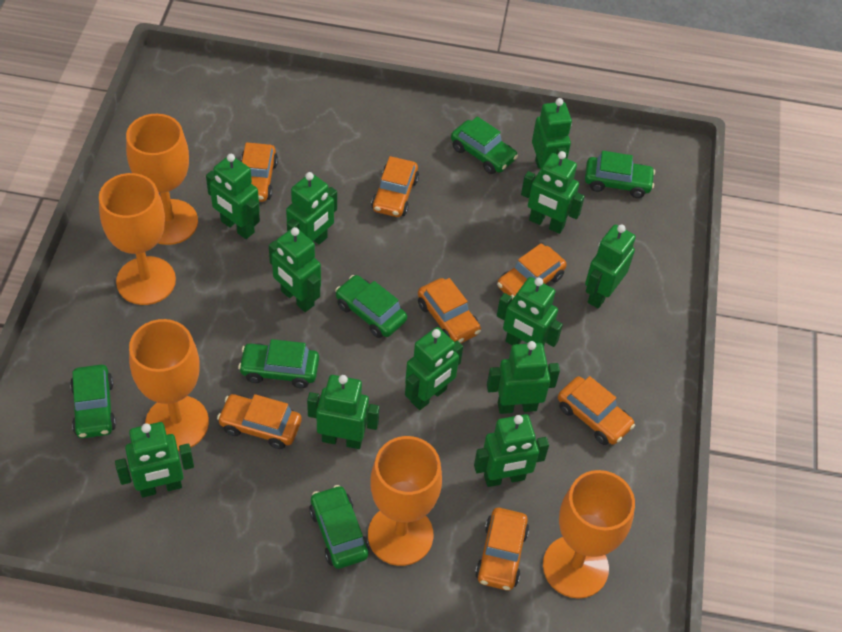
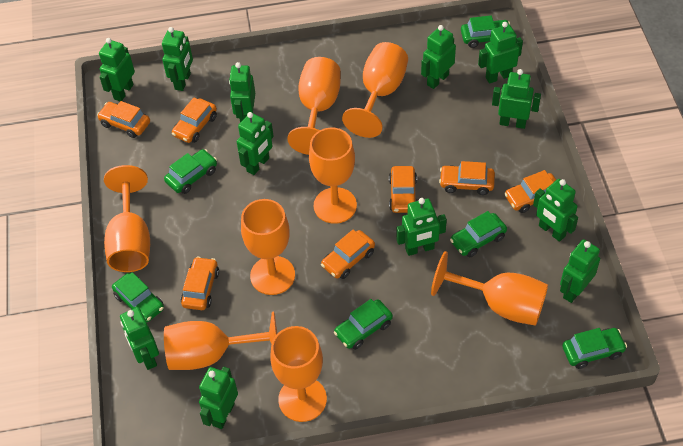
orange goblet: 5 -> 8

